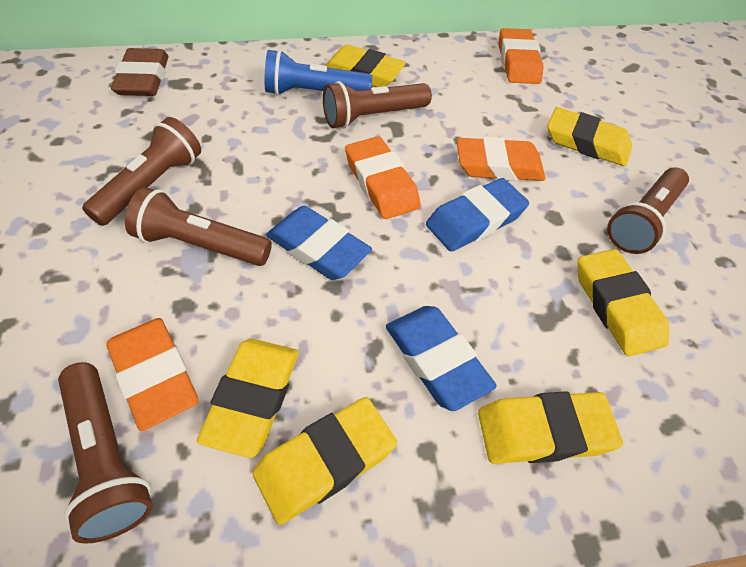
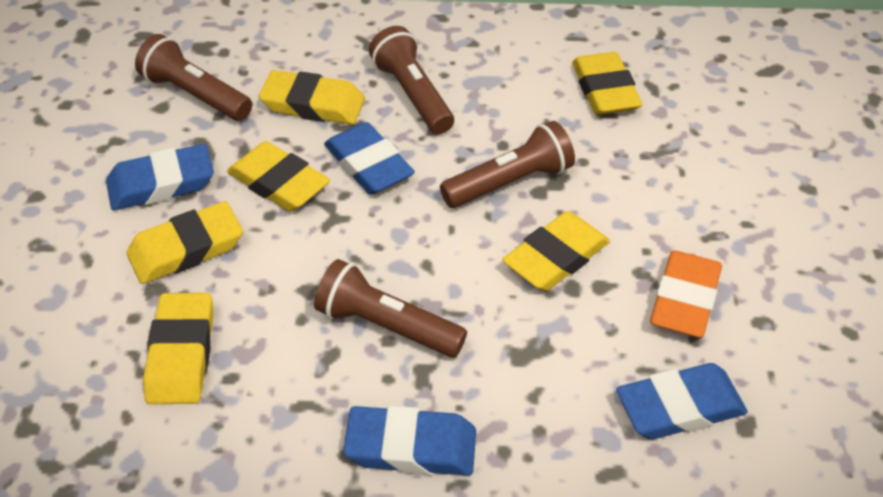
blue eraser: 3 -> 4
blue flashlight: 1 -> 0
brown eraser: 1 -> 0
brown flashlight: 5 -> 4
orange eraser: 4 -> 1

